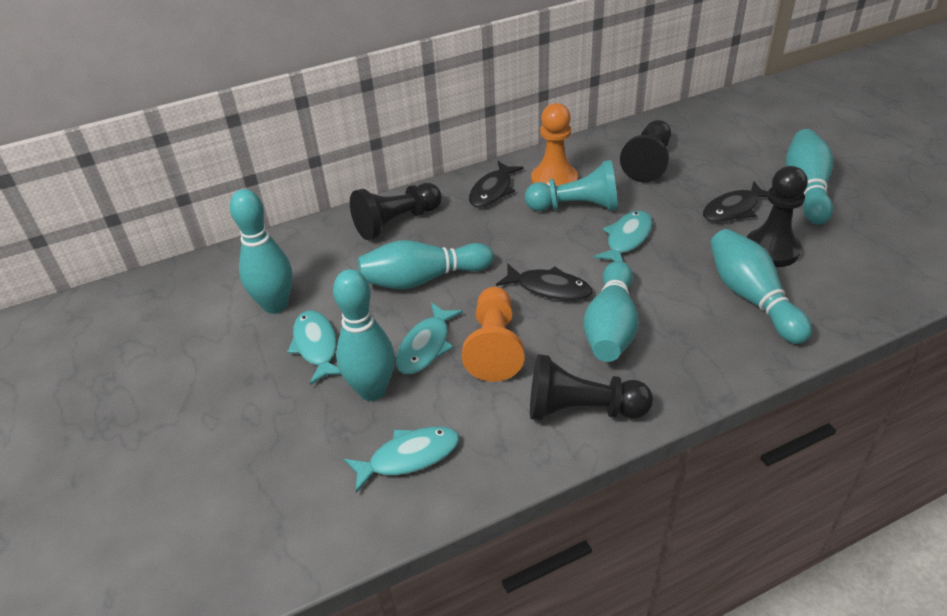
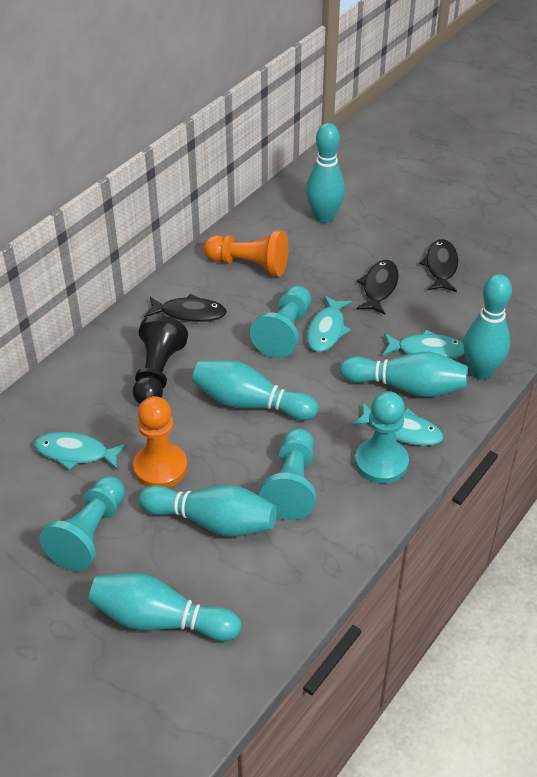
black pawn: 4 -> 1
turquoise pawn: 1 -> 4

